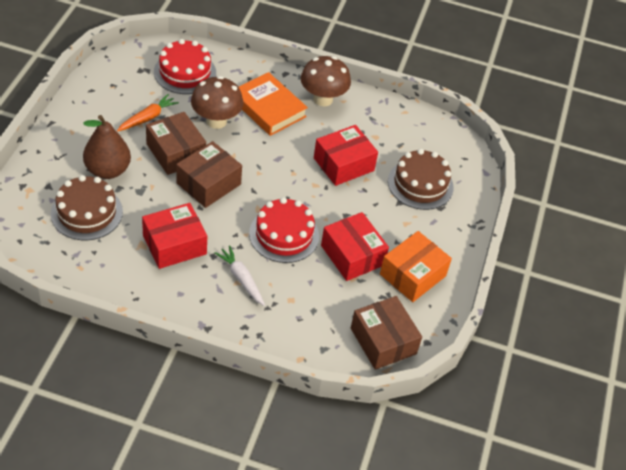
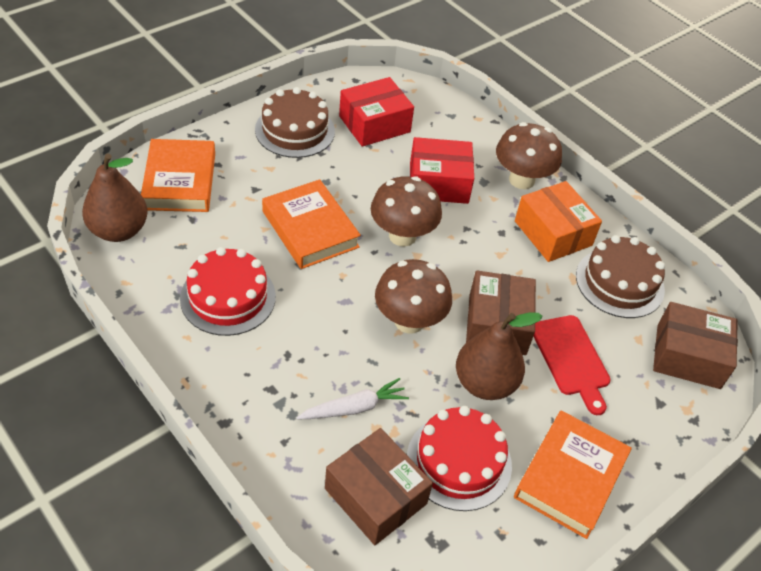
brown mushroom: 2 -> 3
brown pear: 1 -> 2
orange book: 1 -> 3
orange carrot: 1 -> 0
red box: 3 -> 2
red cutting board: 0 -> 1

